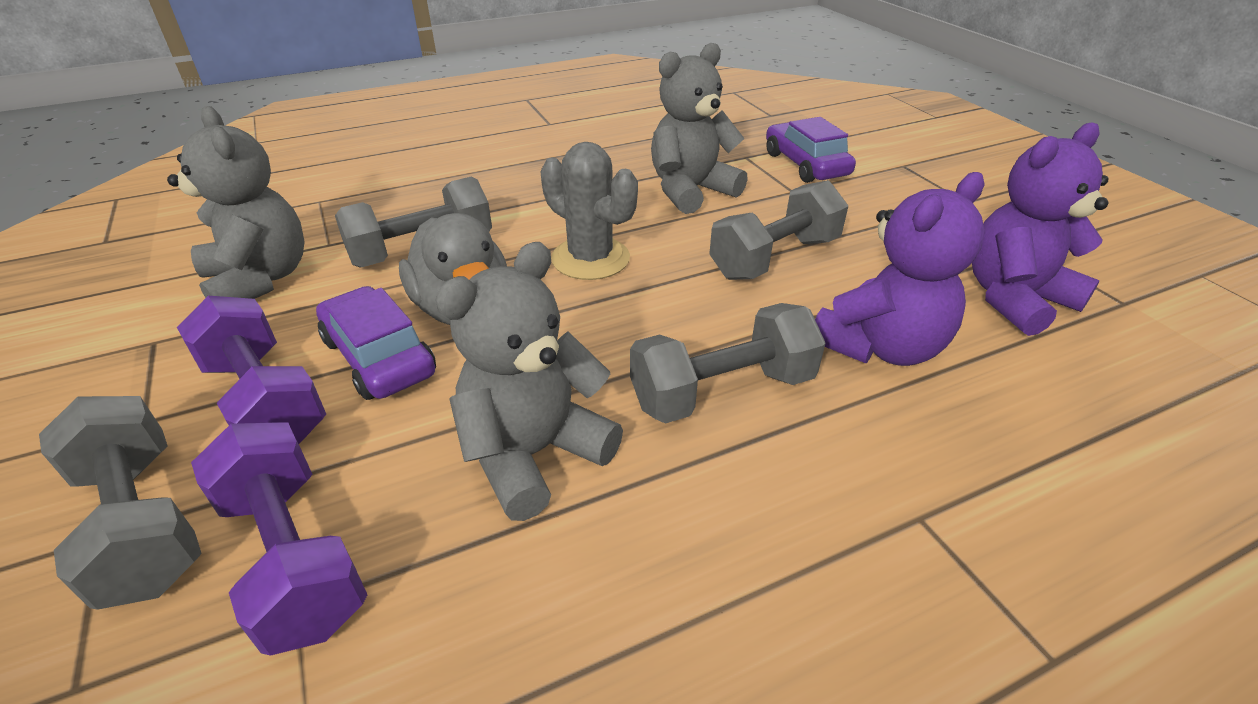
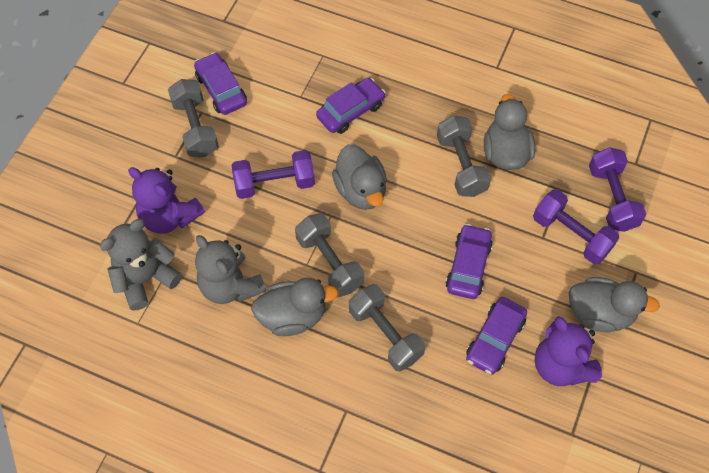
grey cactus: 1 -> 0
grey duck: 1 -> 4
grey teddy bear: 3 -> 2
purple car: 2 -> 4
purple dumbbell: 2 -> 3

